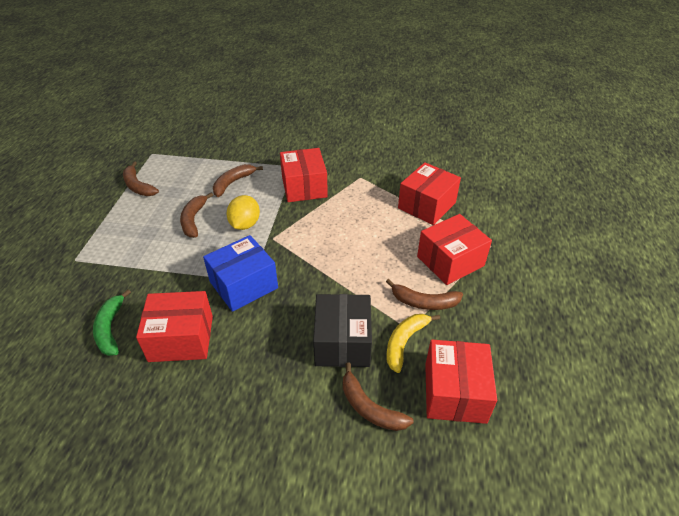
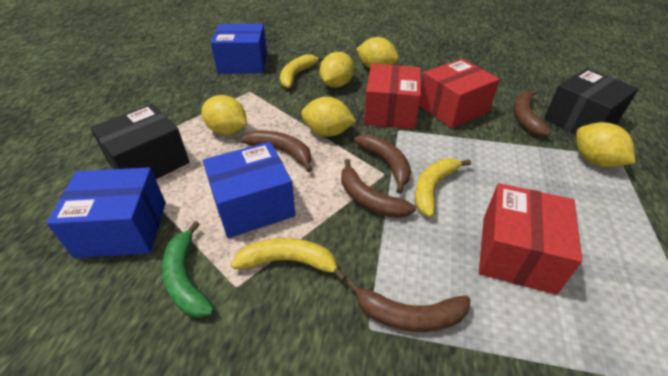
black box: 1 -> 2
blue box: 1 -> 3
red box: 5 -> 3
yellow banana: 1 -> 3
yellow lemon: 1 -> 5

